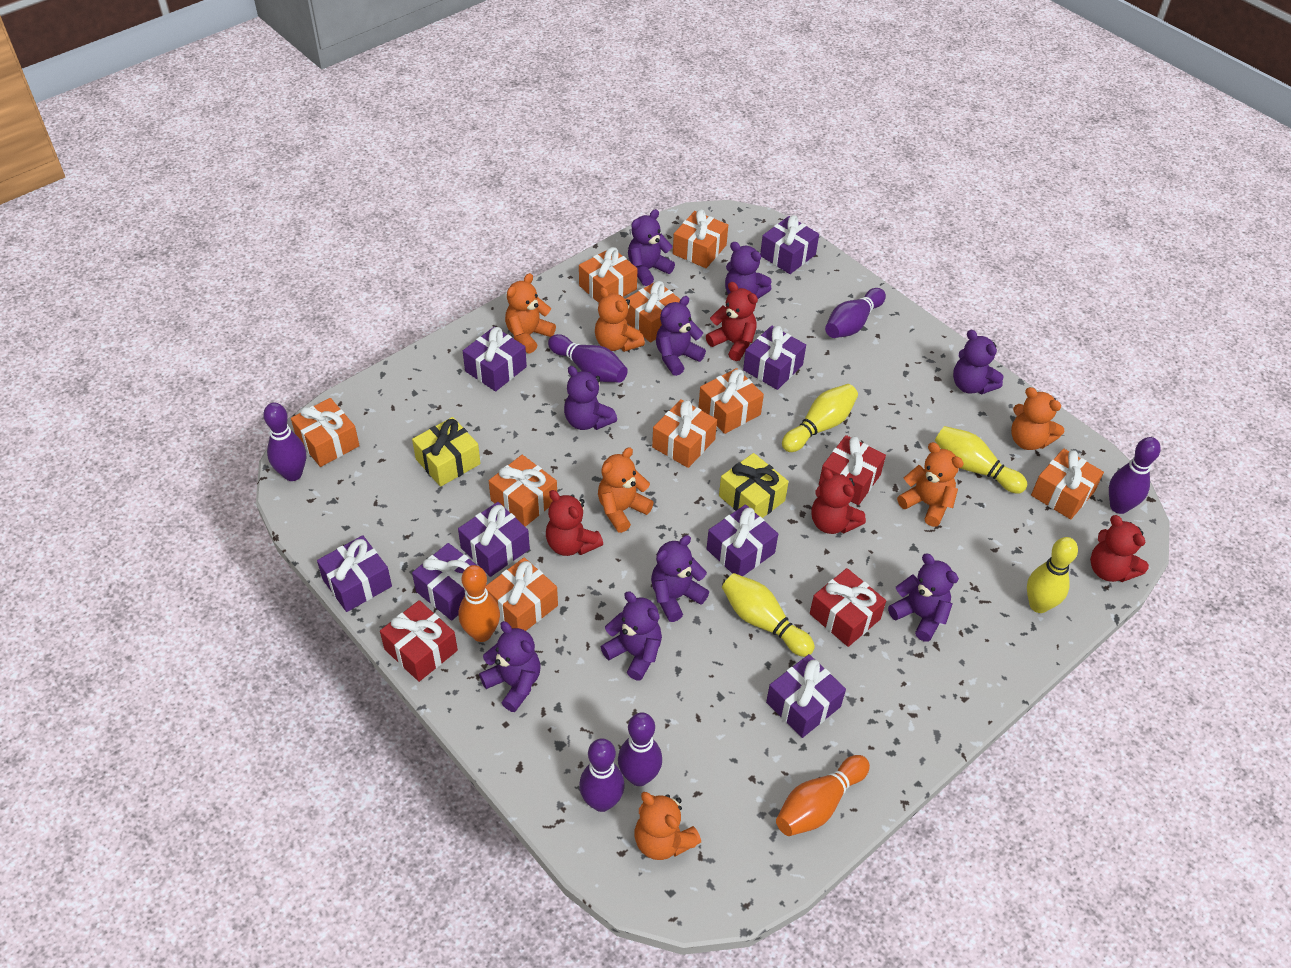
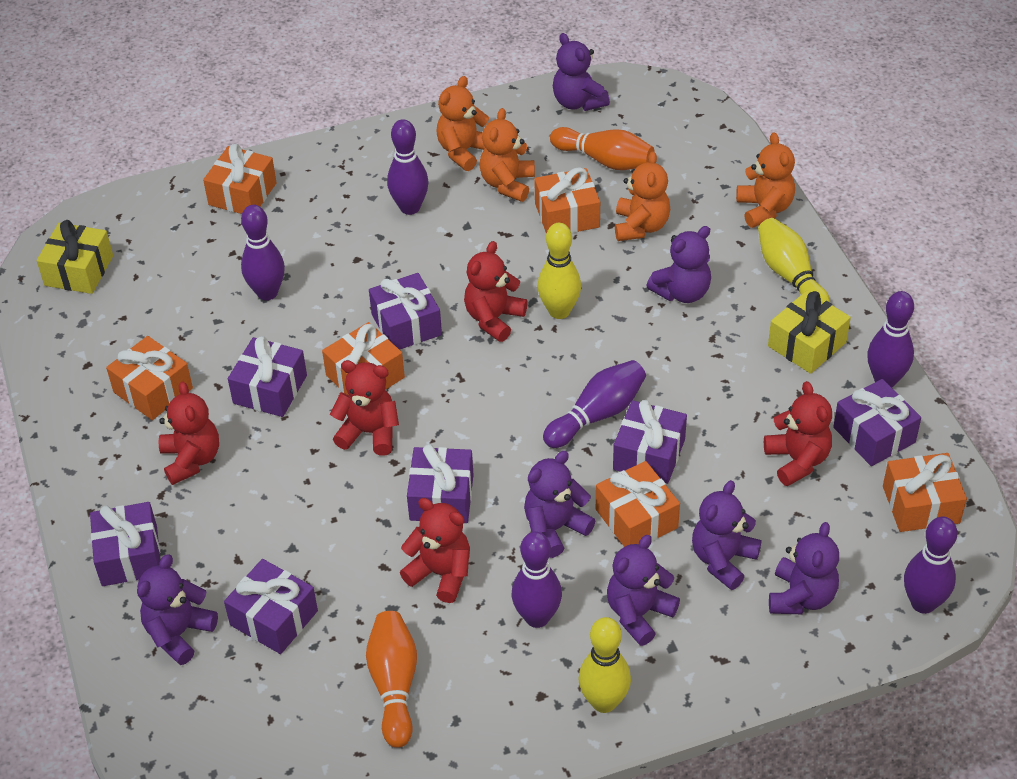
orange gift: 9 -> 6
orange teddy bear: 6 -> 4
purple gift: 8 -> 7
purple teddy bear: 9 -> 7
red gift: 3 -> 0
red teddy bear: 4 -> 5
yellow bowling pin: 4 -> 3

